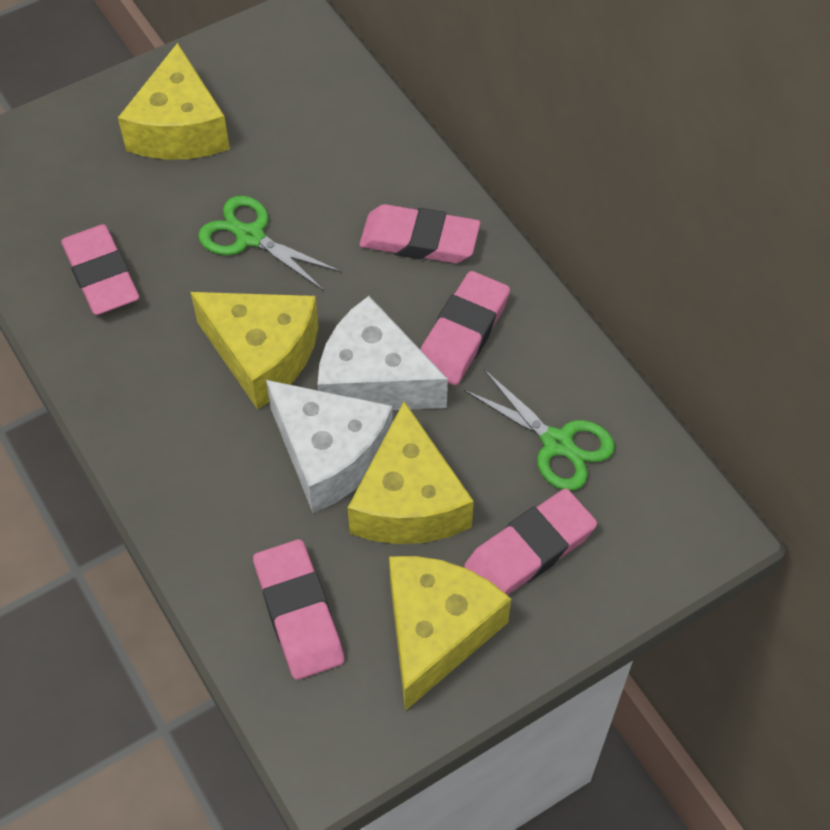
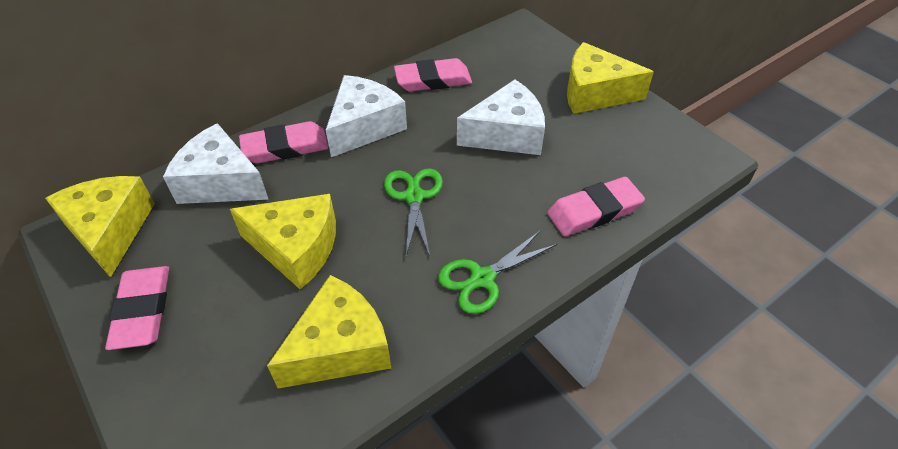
pink eraser: 5 -> 4
white cheese: 2 -> 3

